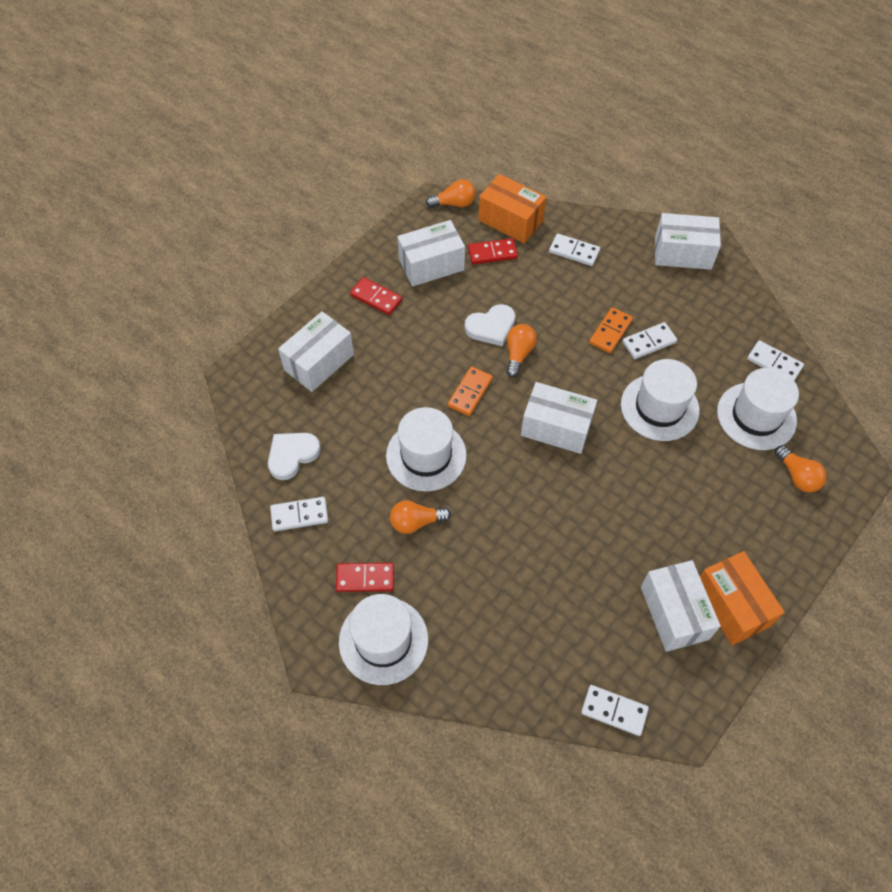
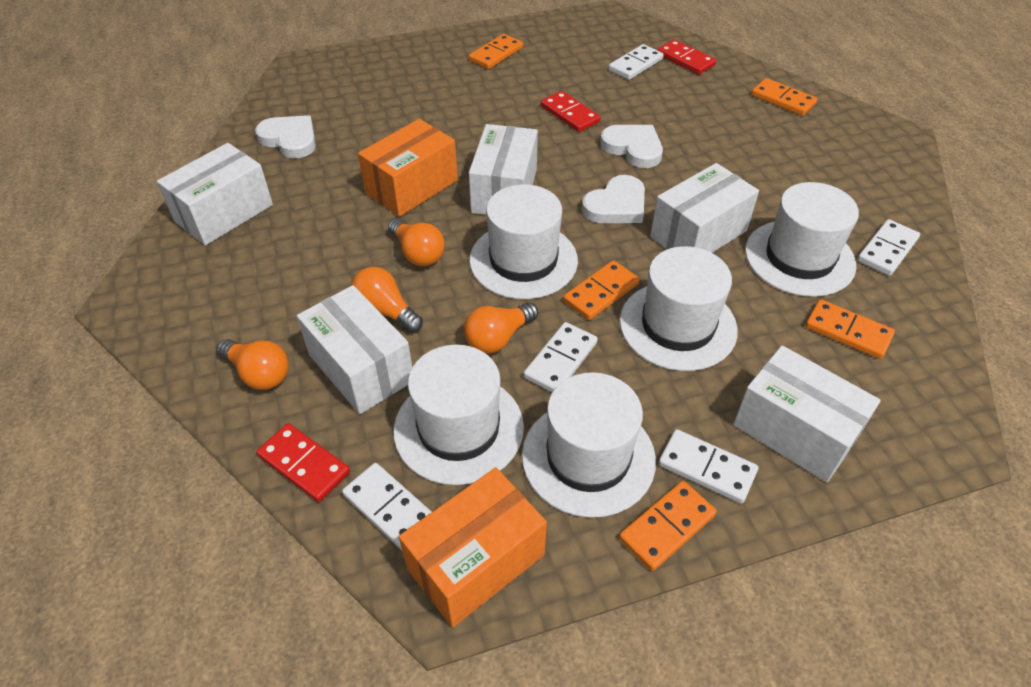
orange domino: 2 -> 5
white hat: 4 -> 5
white heart: 2 -> 3

